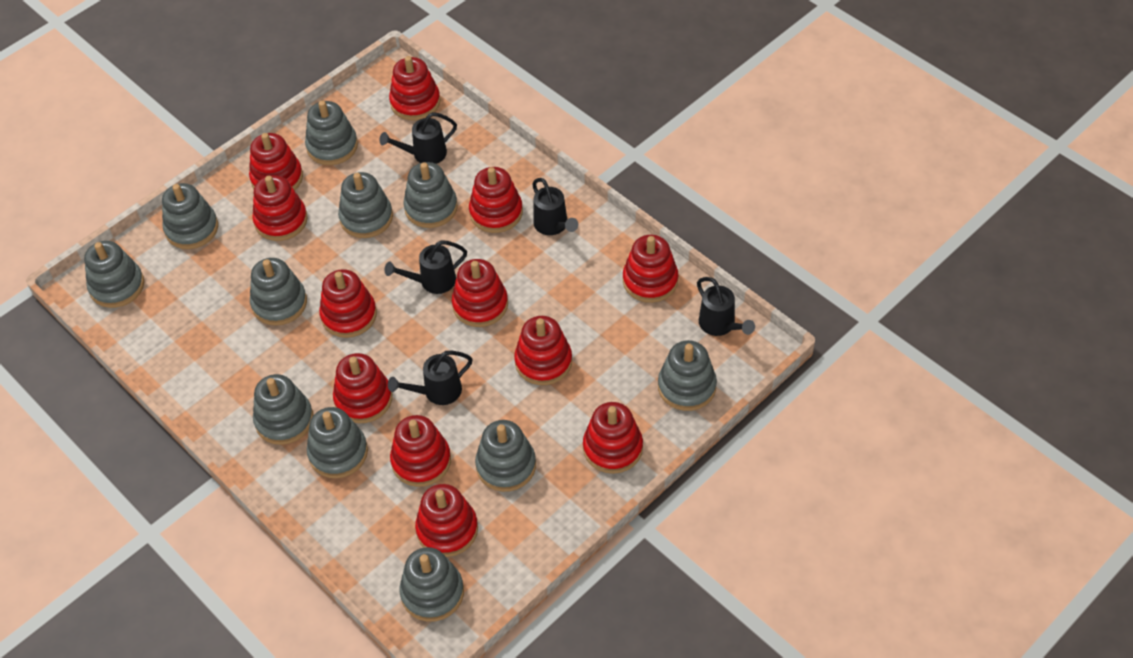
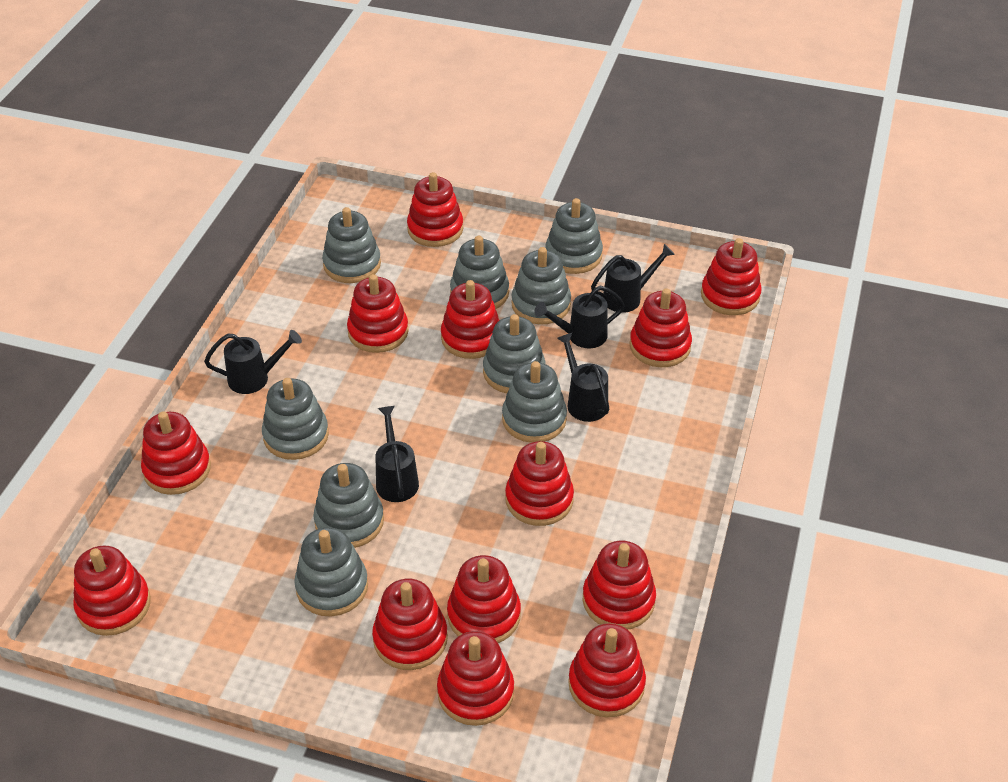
grey stacking toy: 11 -> 9
red stacking toy: 12 -> 13

